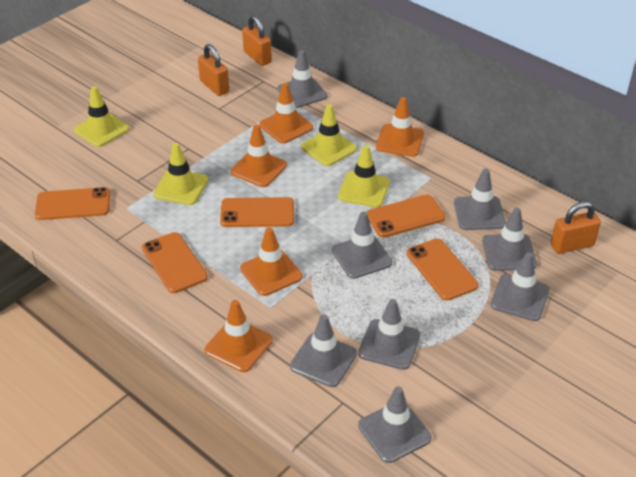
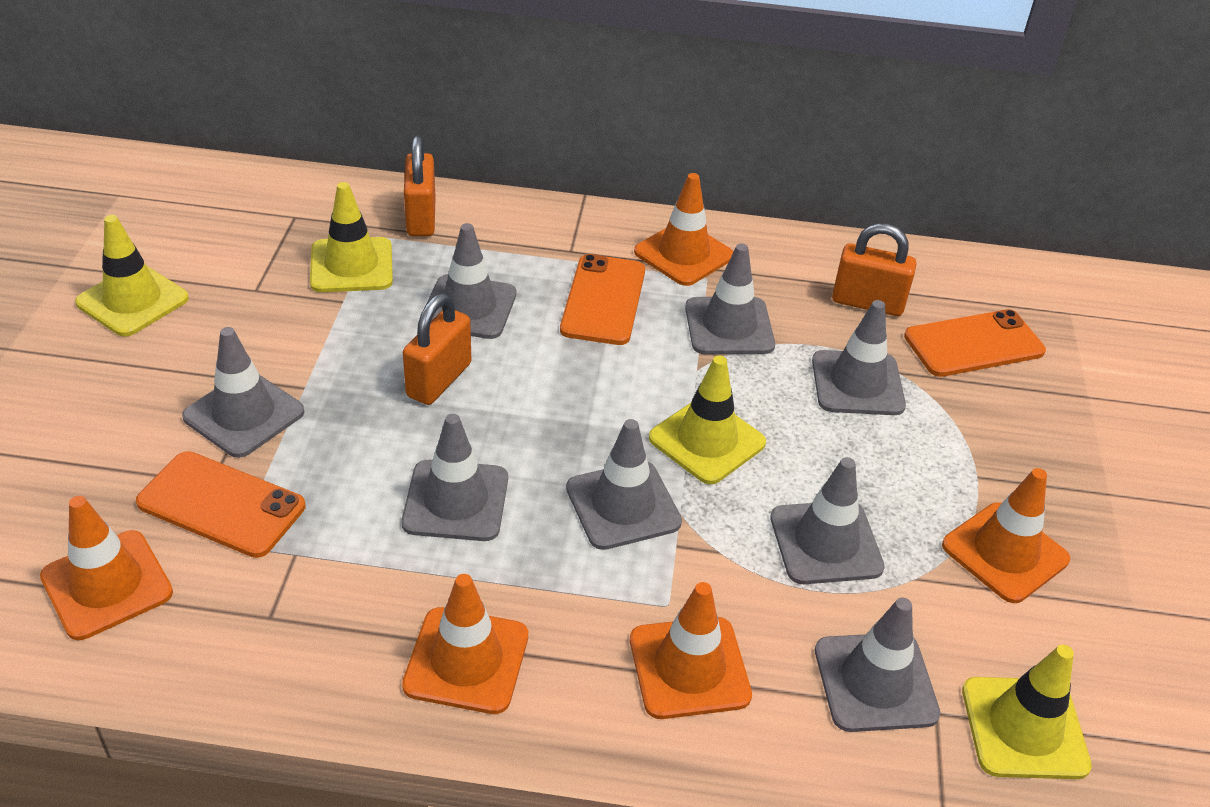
orange phone: 5 -> 3

